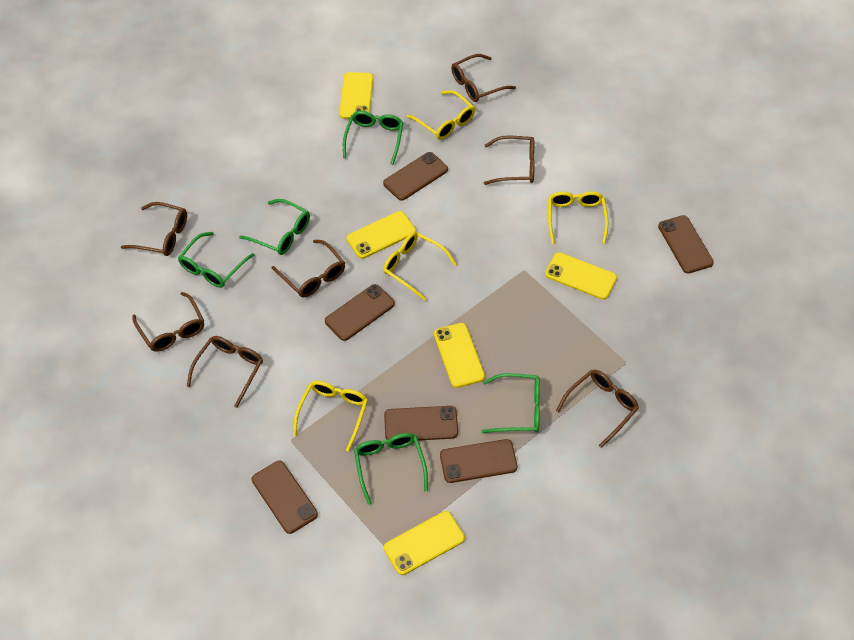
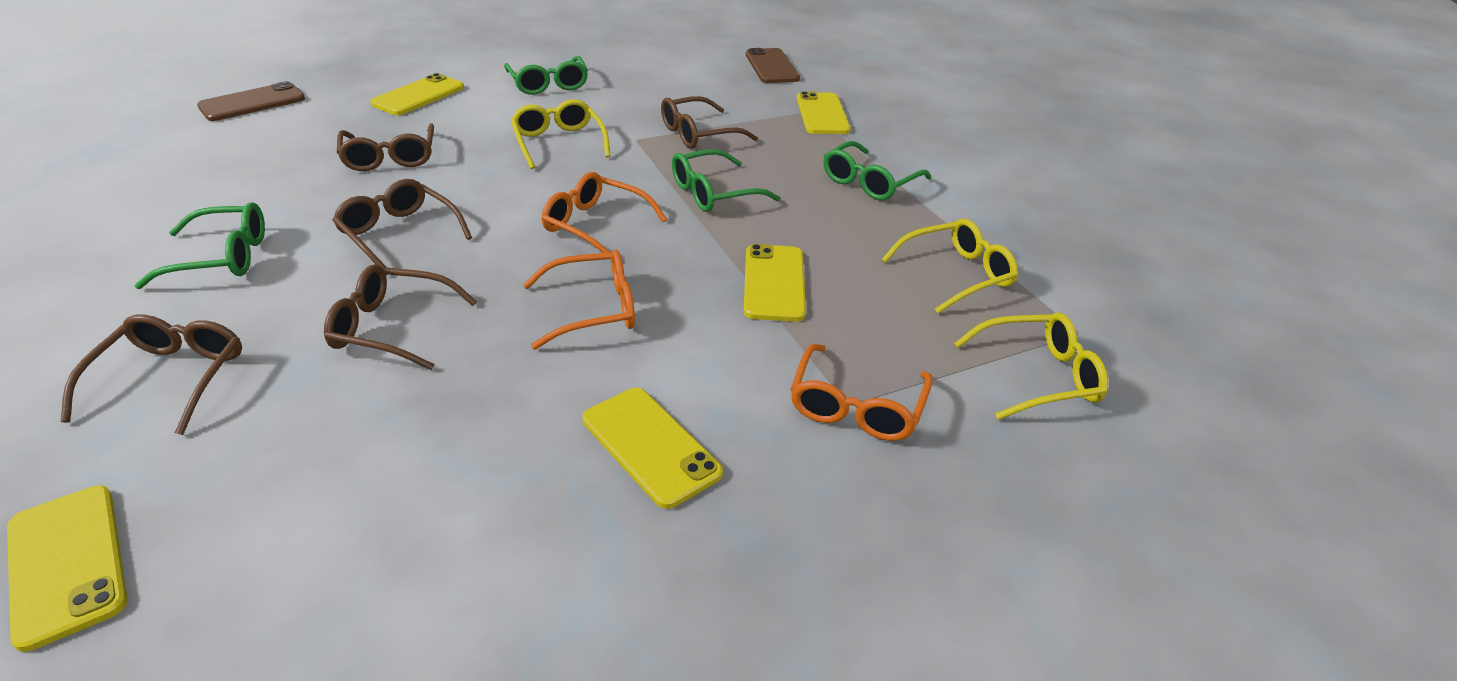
brown glasses: 7 -> 5
brown phone: 6 -> 2
green glasses: 5 -> 4
orange glasses: 0 -> 3
yellow glasses: 4 -> 3

